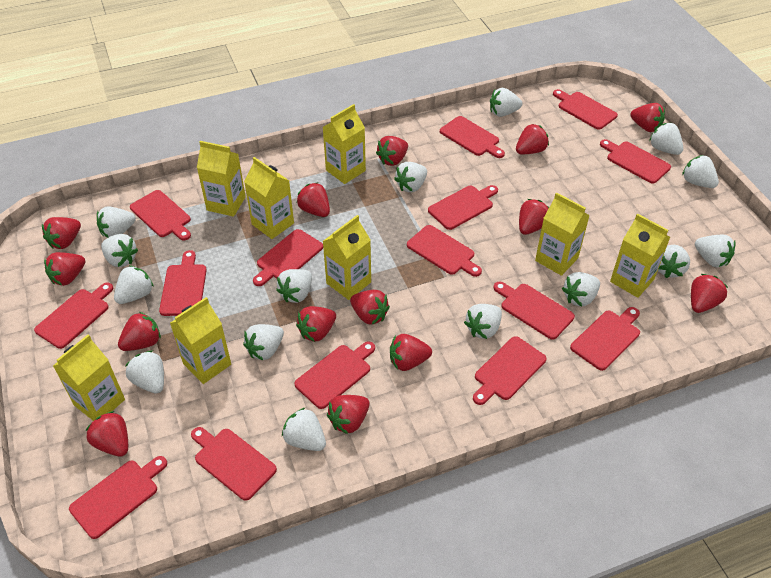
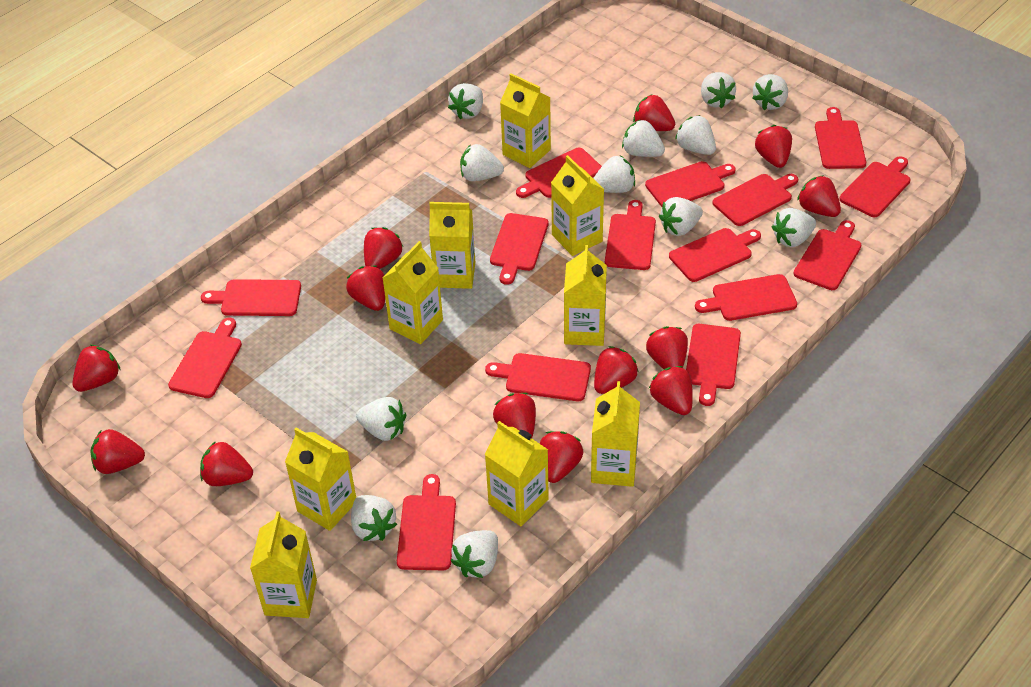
red strawberry: 14 -> 13
white strawberry: 15 -> 12
yellow carton: 8 -> 9

